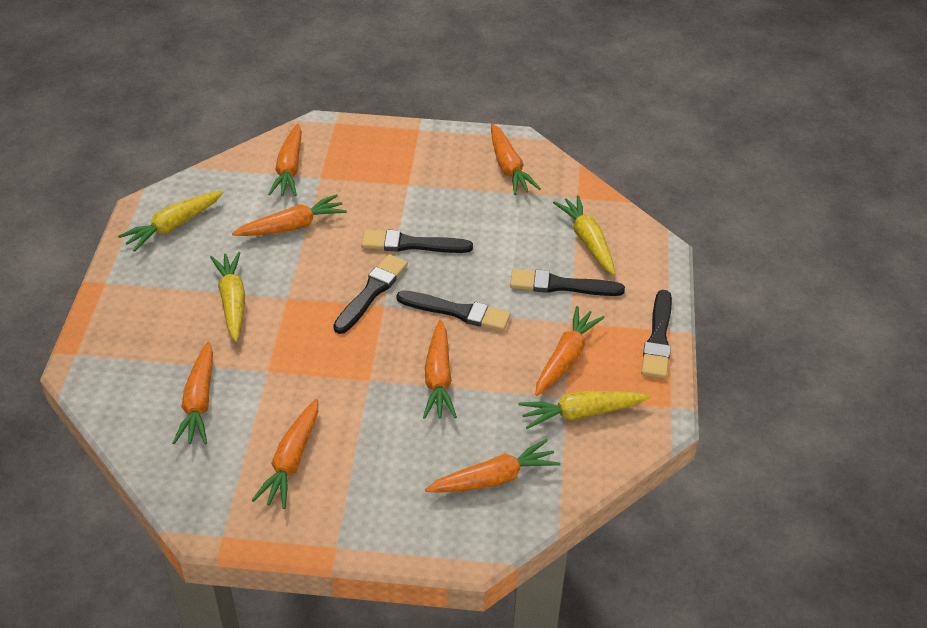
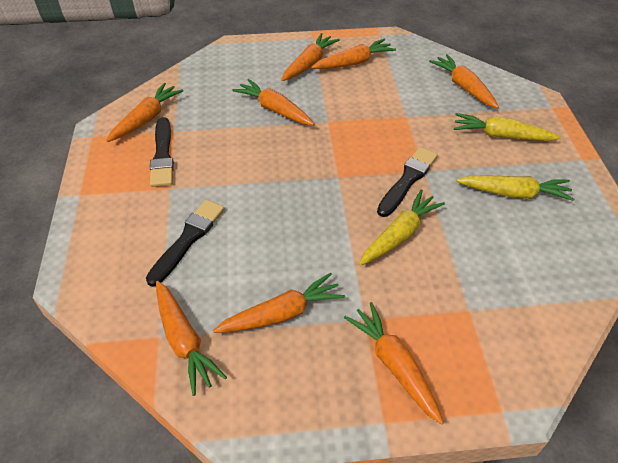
black brush: 5 -> 3
yellow carrot: 4 -> 3

